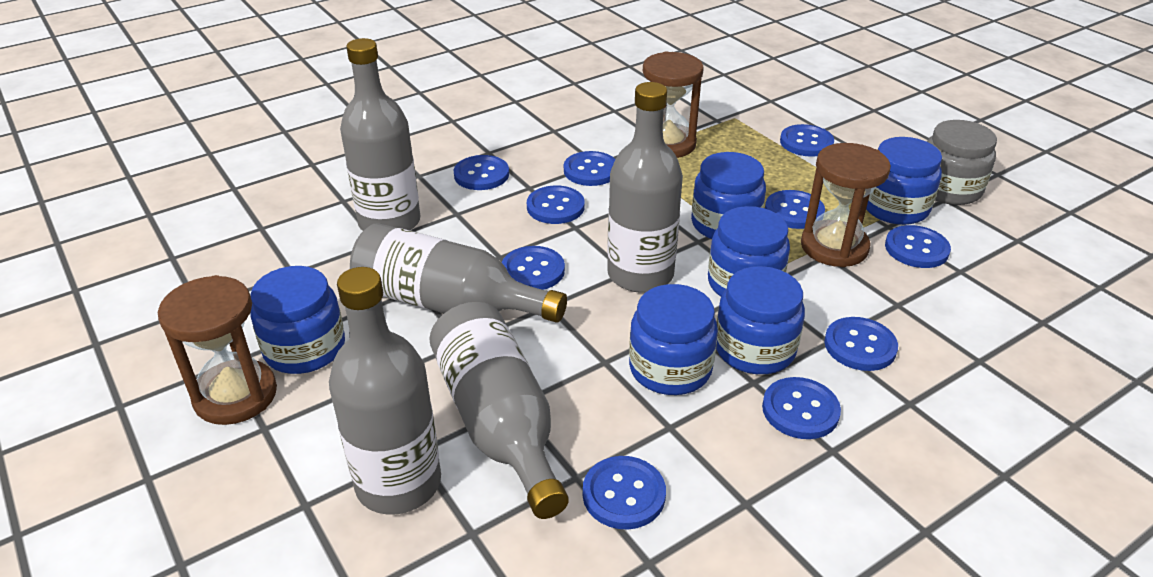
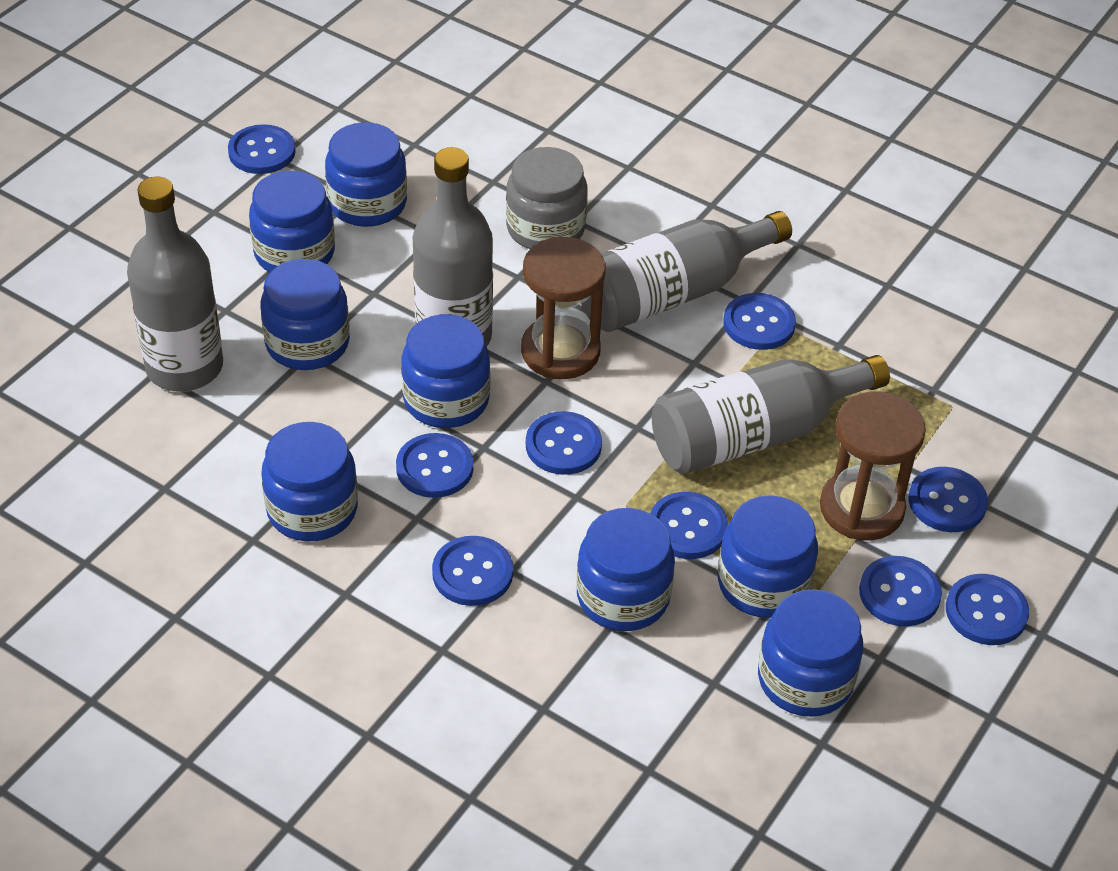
blue button: 10 -> 9
blue jar: 6 -> 8
brown hourglass: 3 -> 2
grey bottle: 5 -> 4

